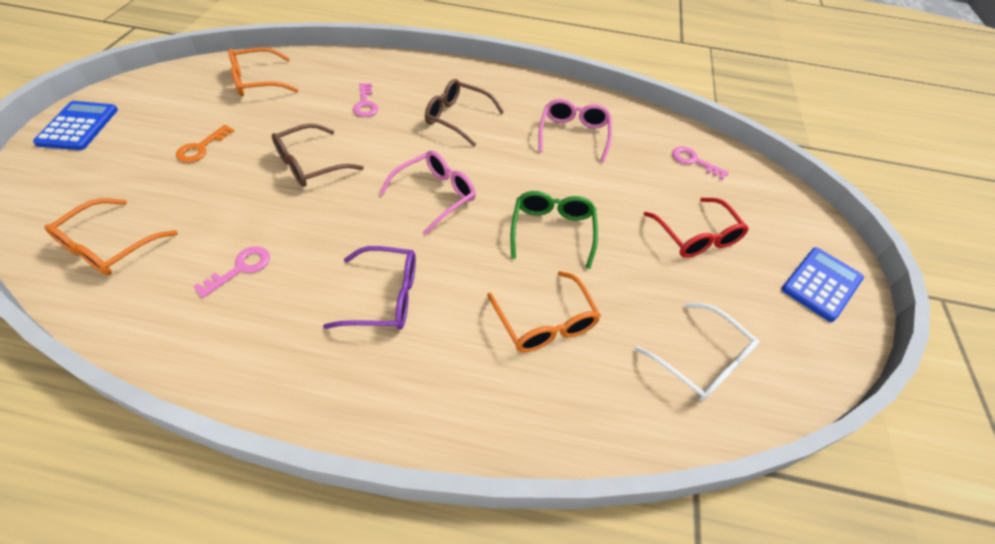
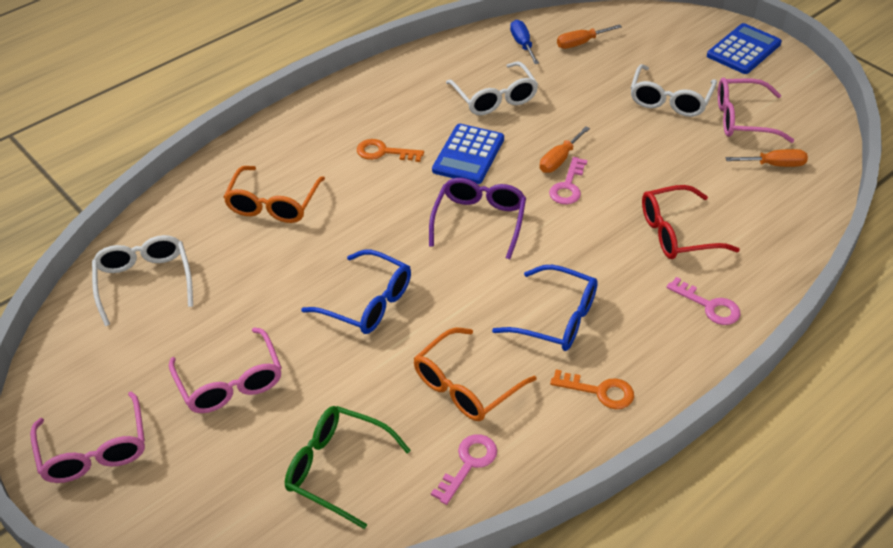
blue glasses: 0 -> 2
blue screwdriver: 0 -> 1
brown glasses: 2 -> 0
orange glasses: 3 -> 2
orange key: 1 -> 2
orange screwdriver: 0 -> 3
pink glasses: 2 -> 3
white glasses: 1 -> 3

